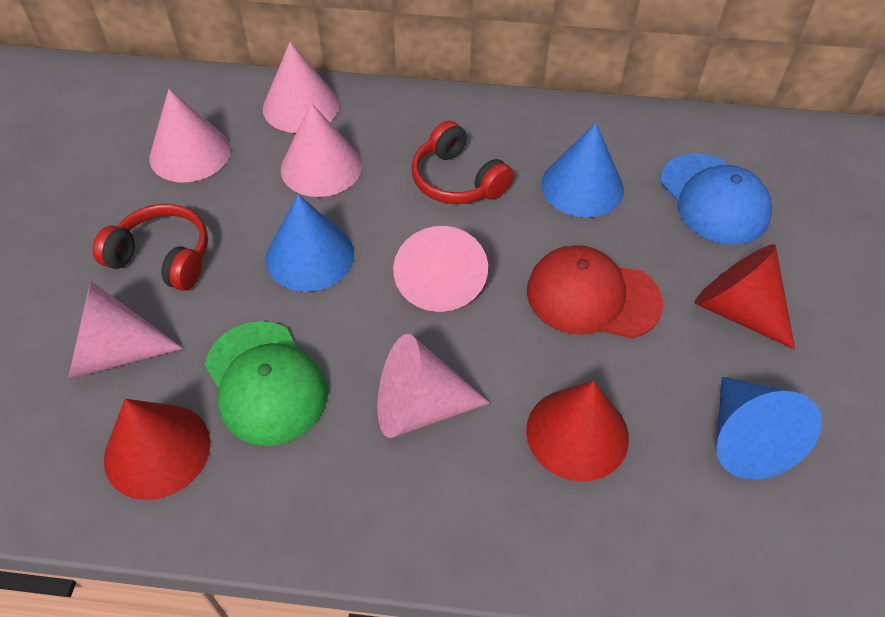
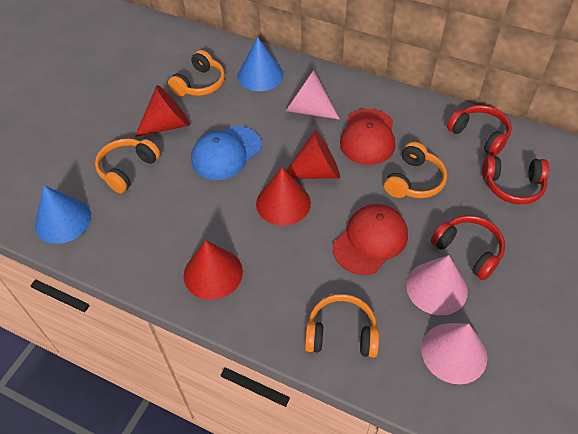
blue cone: 3 -> 2
green cap: 1 -> 0
orange headphones: 0 -> 4
pink cone: 6 -> 3
red cap: 1 -> 2
red cone: 3 -> 4
red headphones: 2 -> 3

